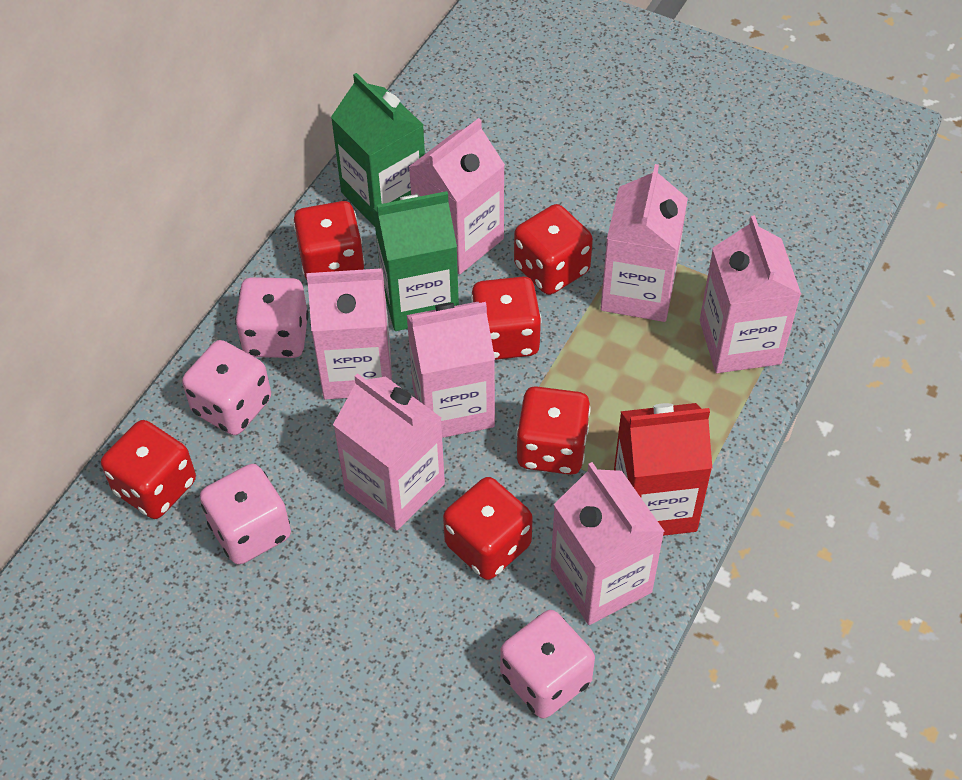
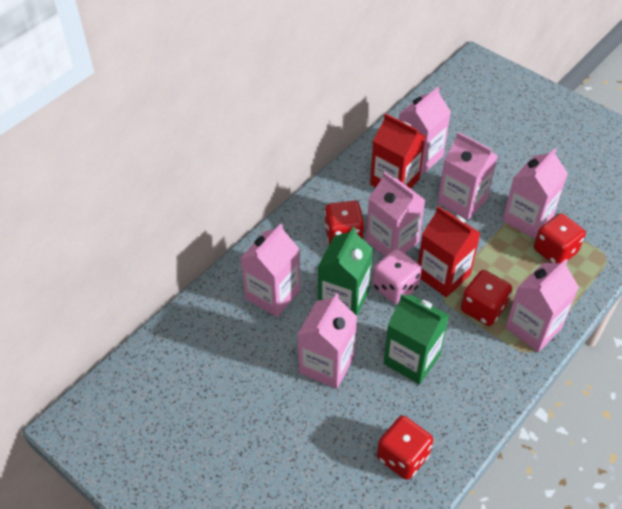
pink dice: 4 -> 1
red carton: 1 -> 2
red dice: 6 -> 4

